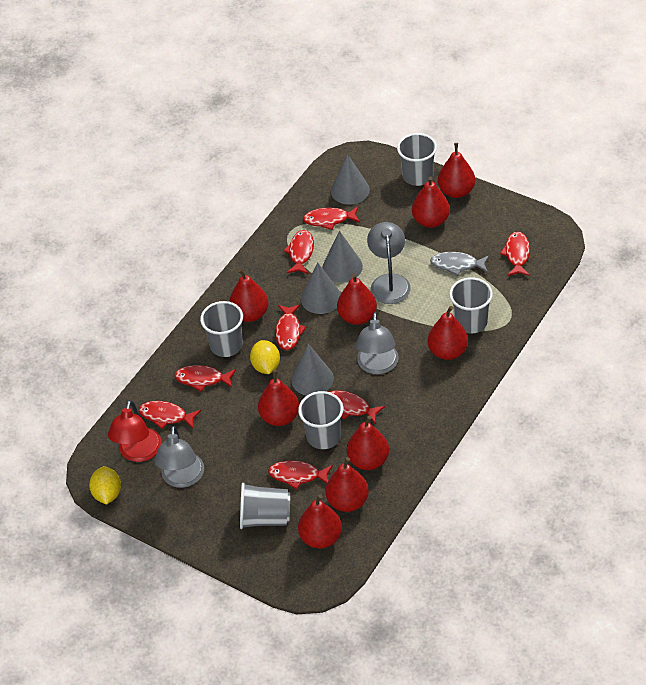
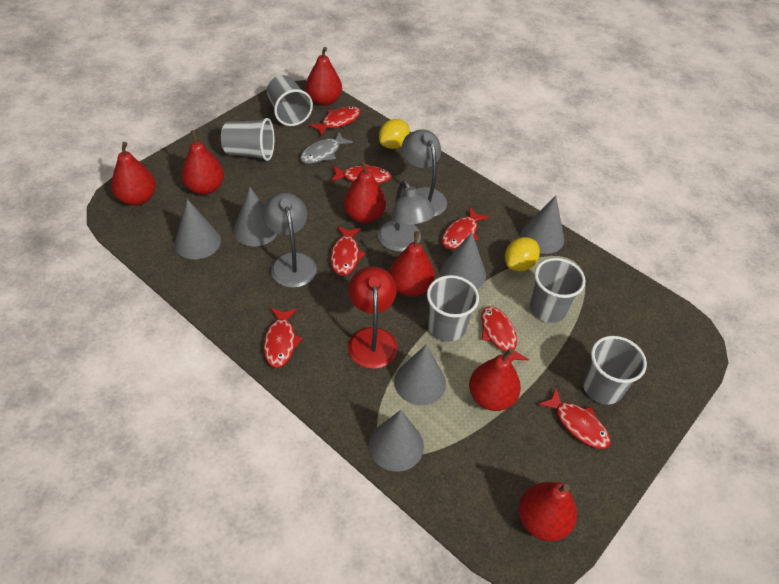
grey cone: 4 -> 6
red fish: 8 -> 7
red pear: 9 -> 7

